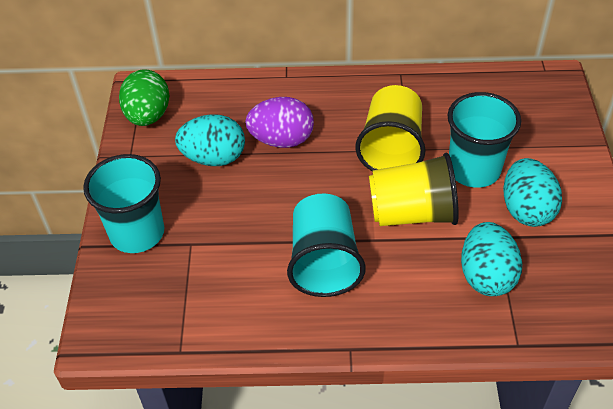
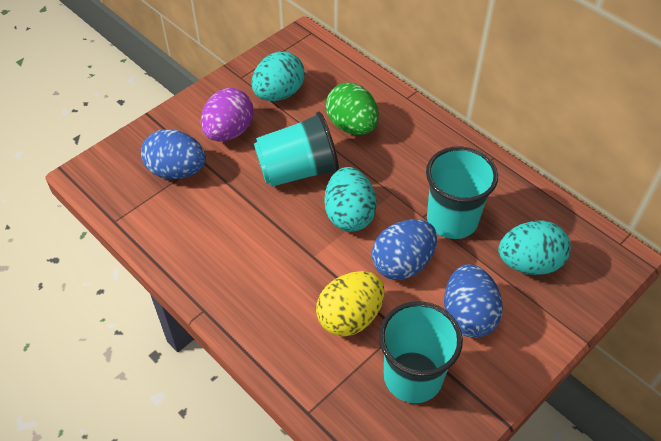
blue egg: 0 -> 3
yellow cup: 2 -> 0
yellow egg: 0 -> 1

